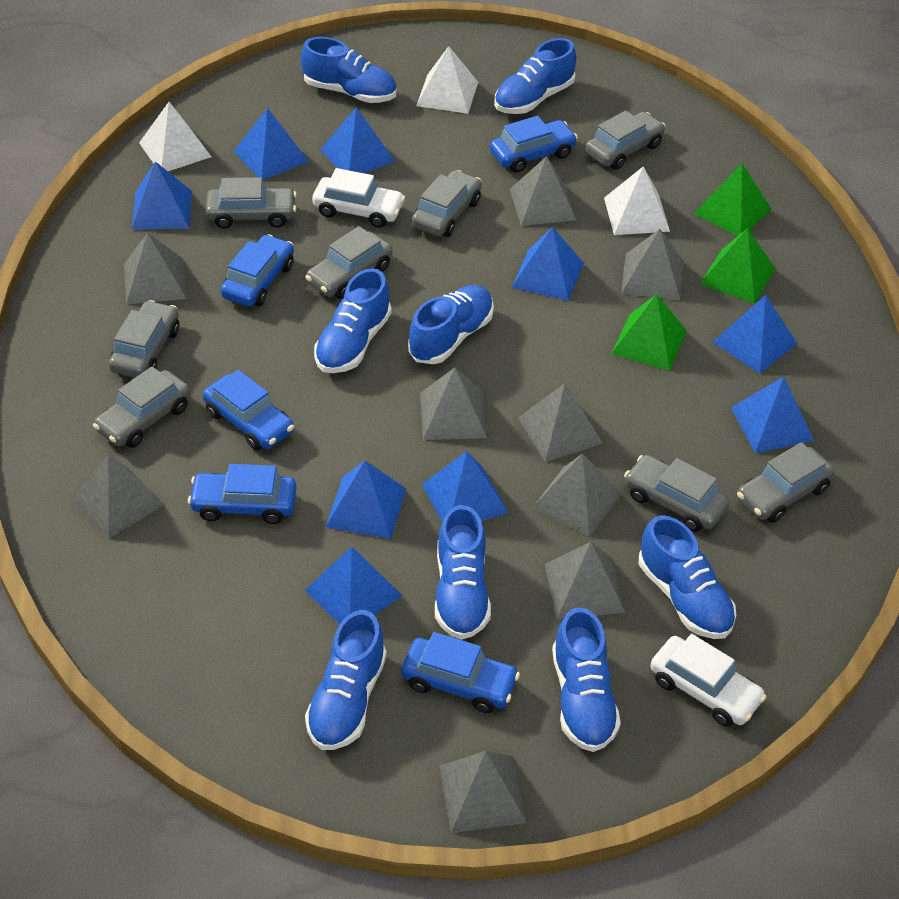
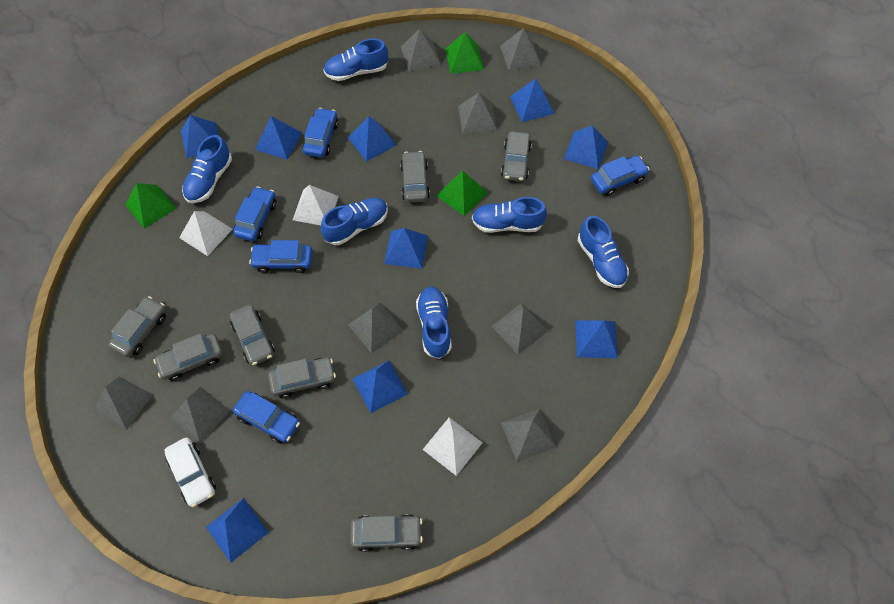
blue shoe: 8 -> 6
grey car: 8 -> 7
grey pyramid: 9 -> 8
white car: 2 -> 1

